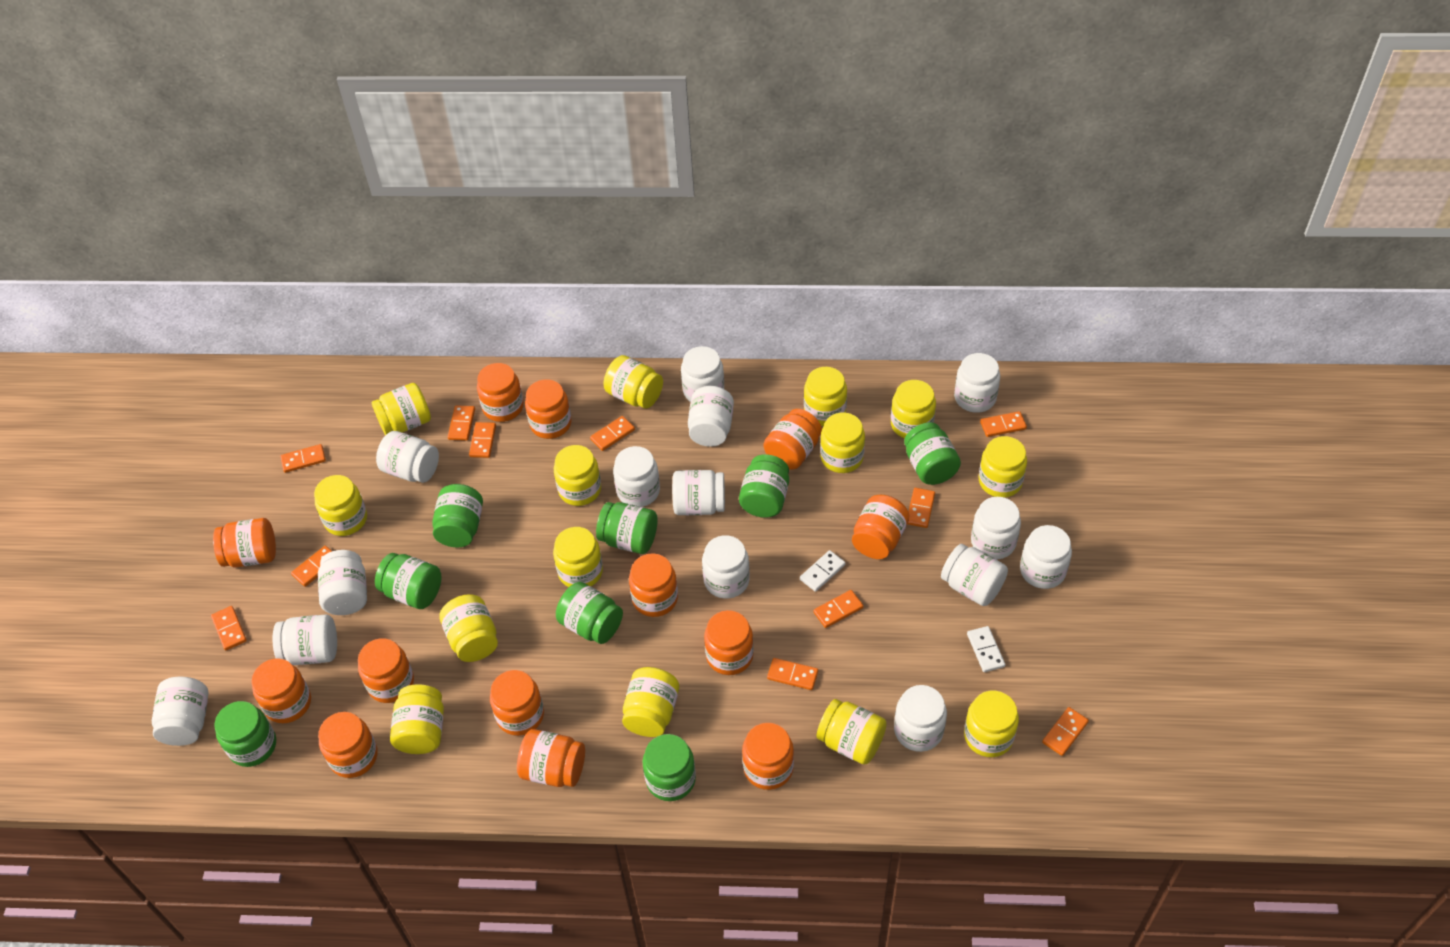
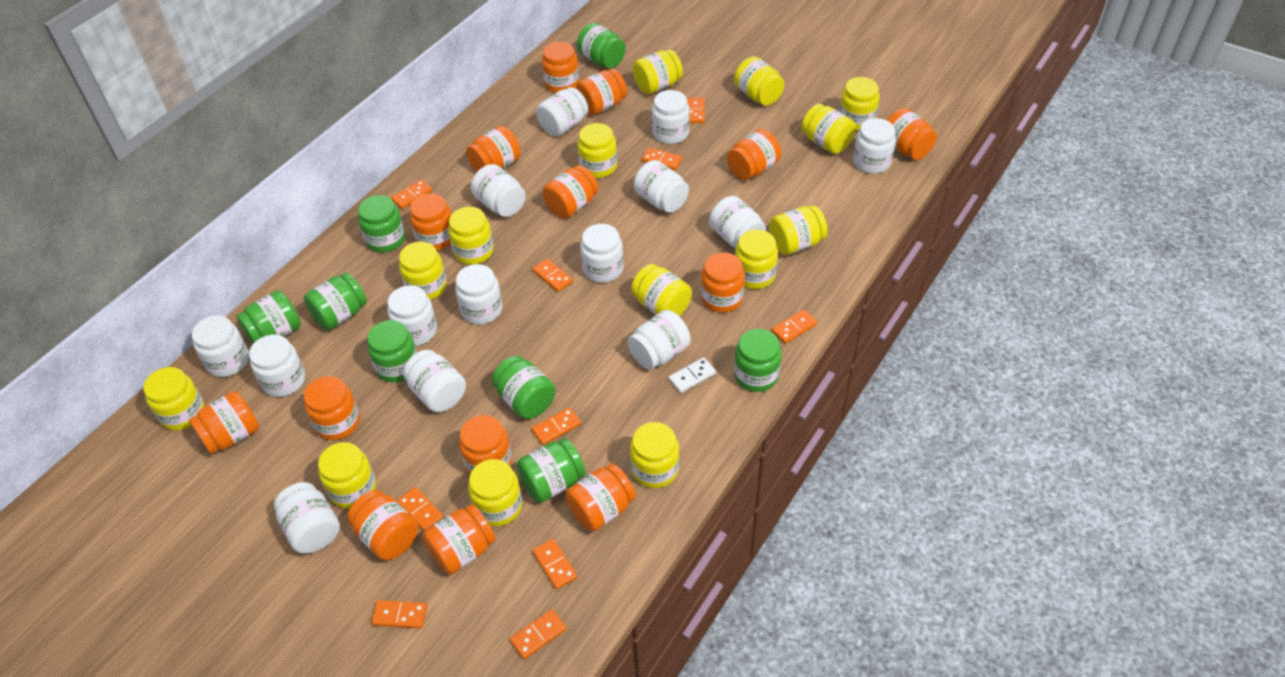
orange domino: 11 -> 10
orange jar: 13 -> 14
white domino: 2 -> 1

